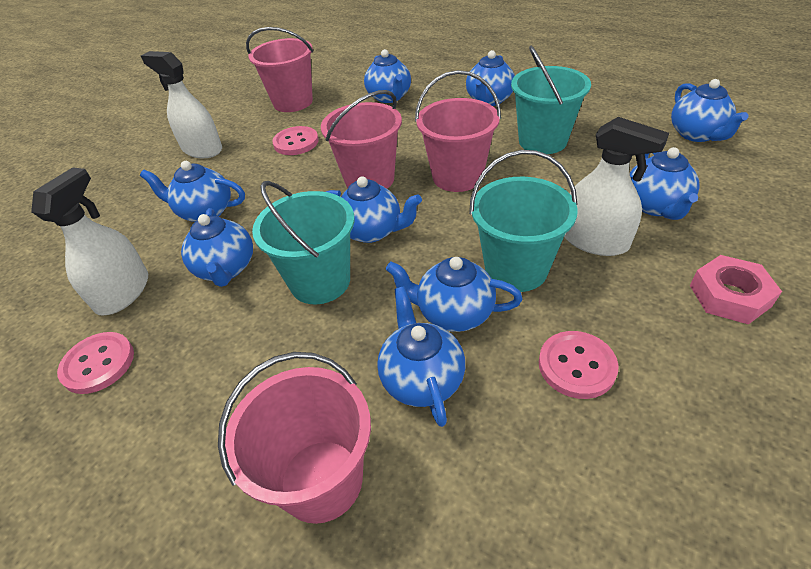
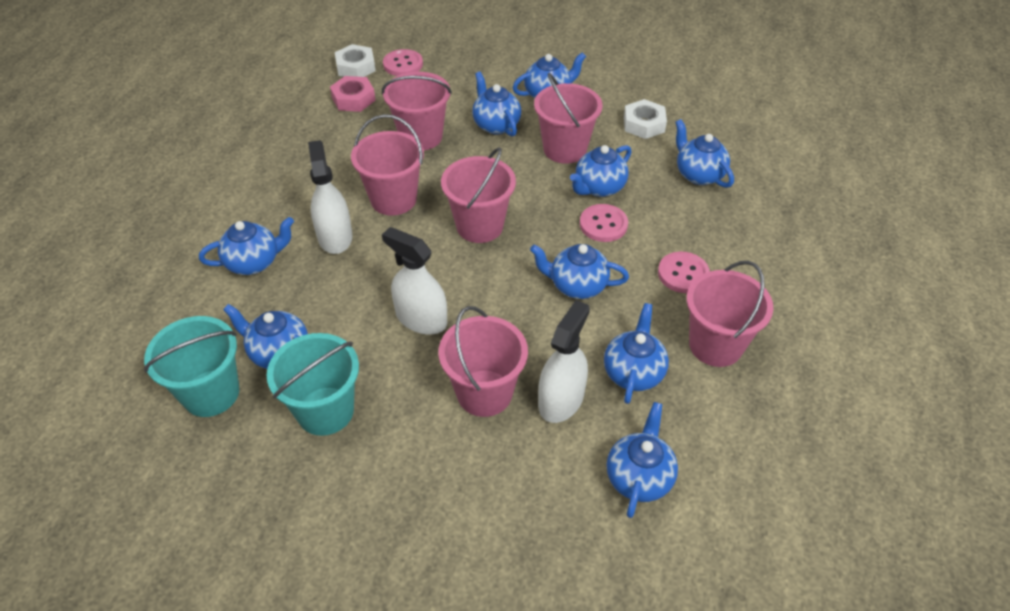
pink bucket: 4 -> 6
turquoise bucket: 3 -> 2
white nut: 0 -> 2

